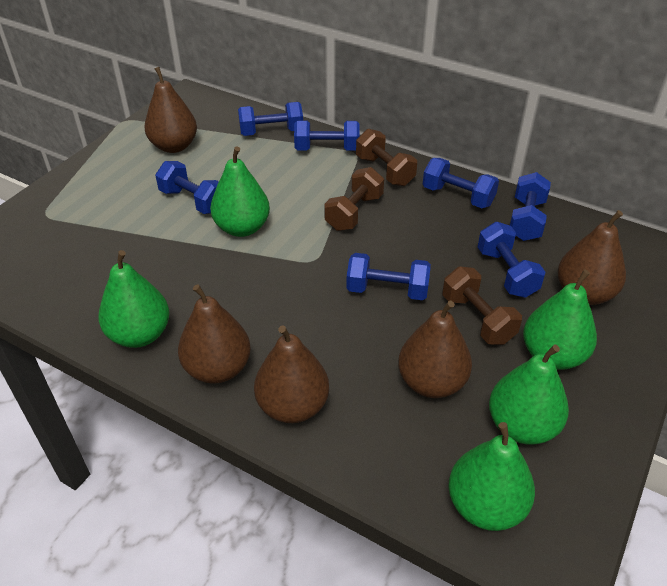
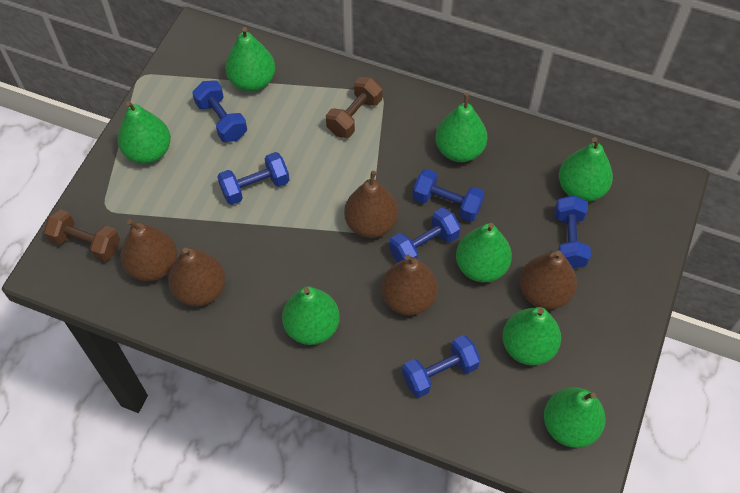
blue dumbbell: 7 -> 6
brown dumbbell: 3 -> 2
green pear: 5 -> 8

